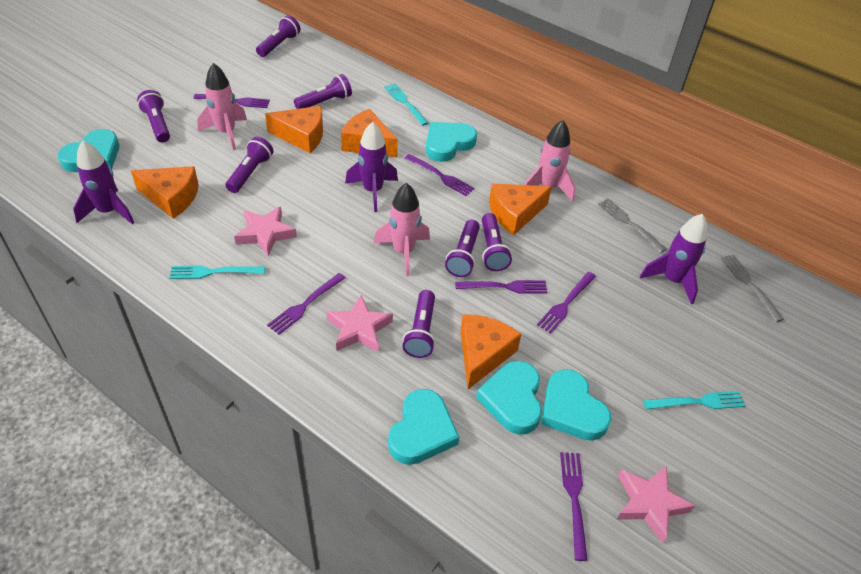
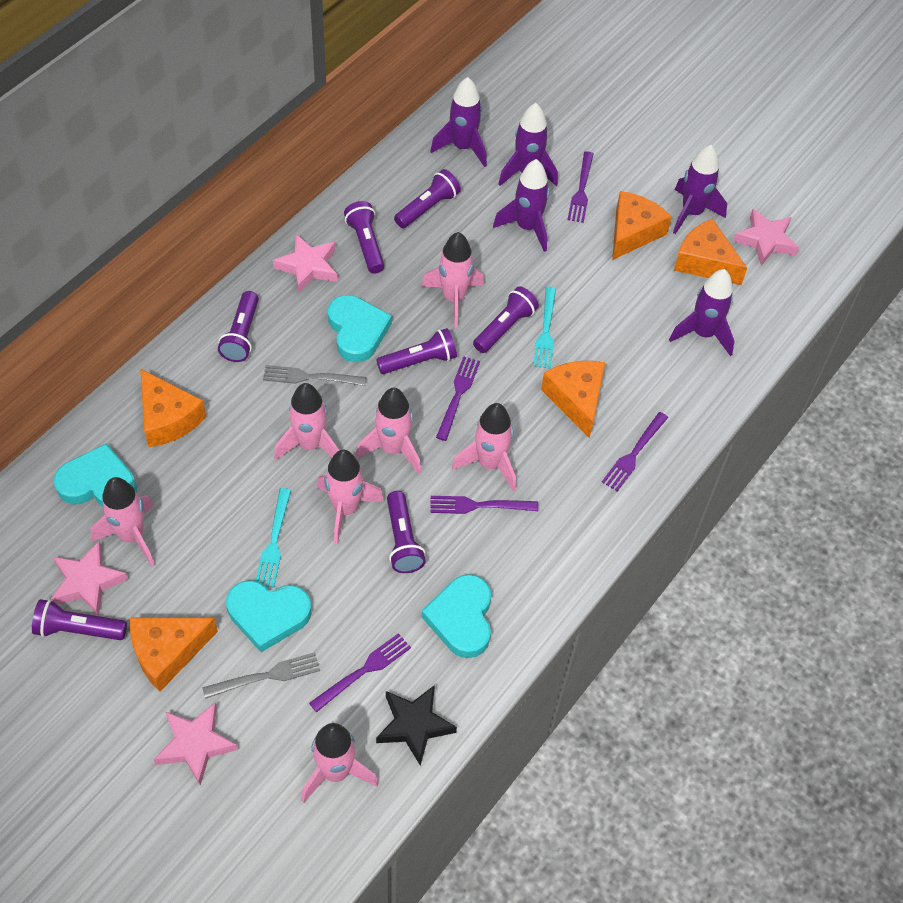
black star: 0 -> 1
pink rocket: 3 -> 7
pink star: 3 -> 4
purple fork: 6 -> 5
purple rocket: 3 -> 5
turquoise fork: 3 -> 2
turquoise heart: 5 -> 4

